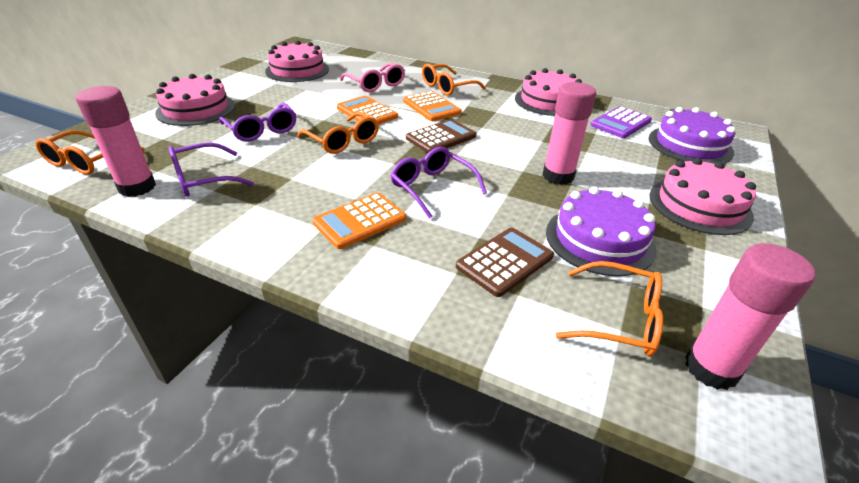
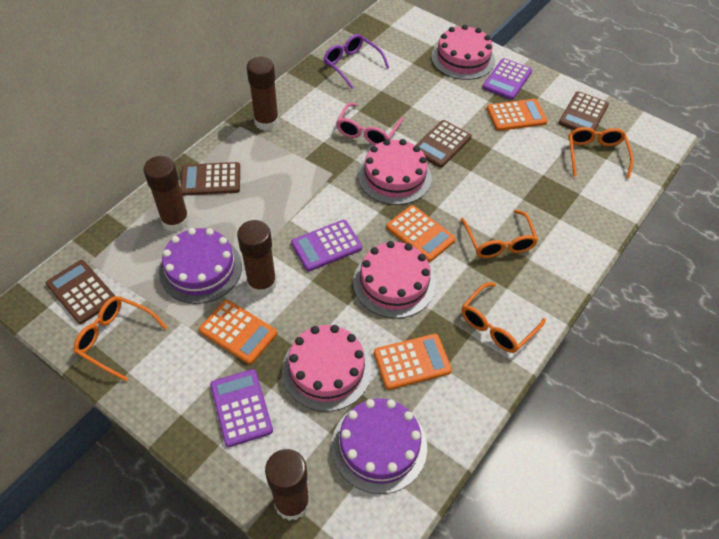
brown calculator: 2 -> 4
brown glue stick: 0 -> 4
orange calculator: 3 -> 4
pink glue stick: 3 -> 0
purple calculator: 1 -> 3
purple glasses: 3 -> 1

